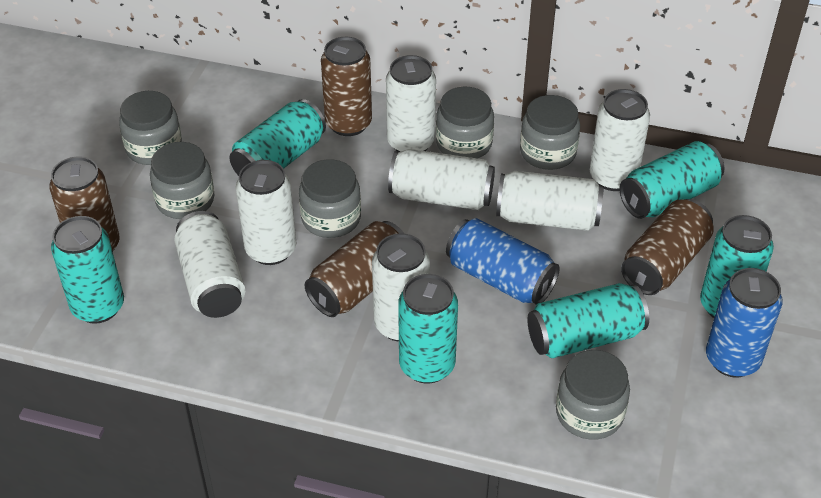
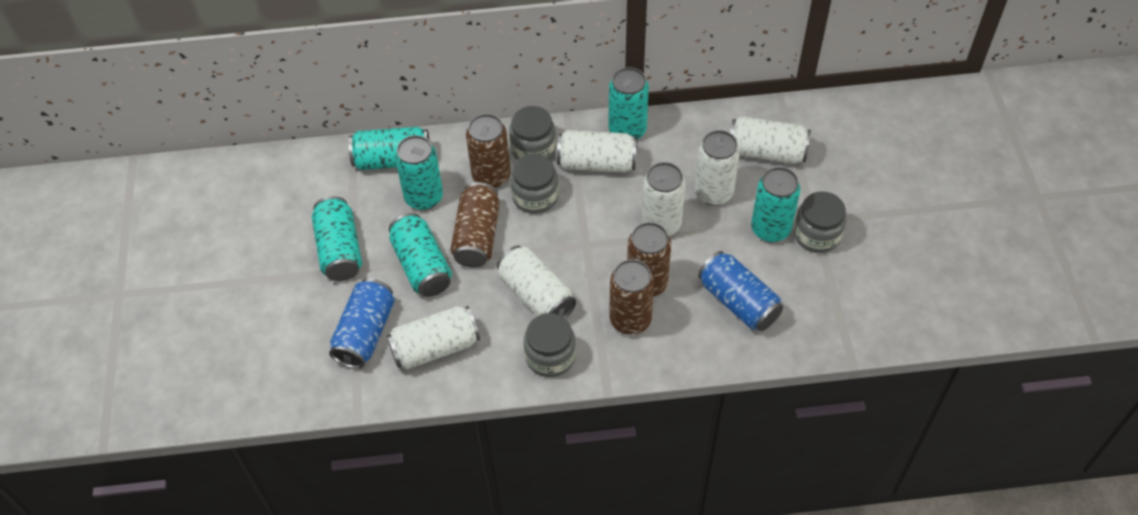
grey jar: 6 -> 4
white can: 7 -> 6

